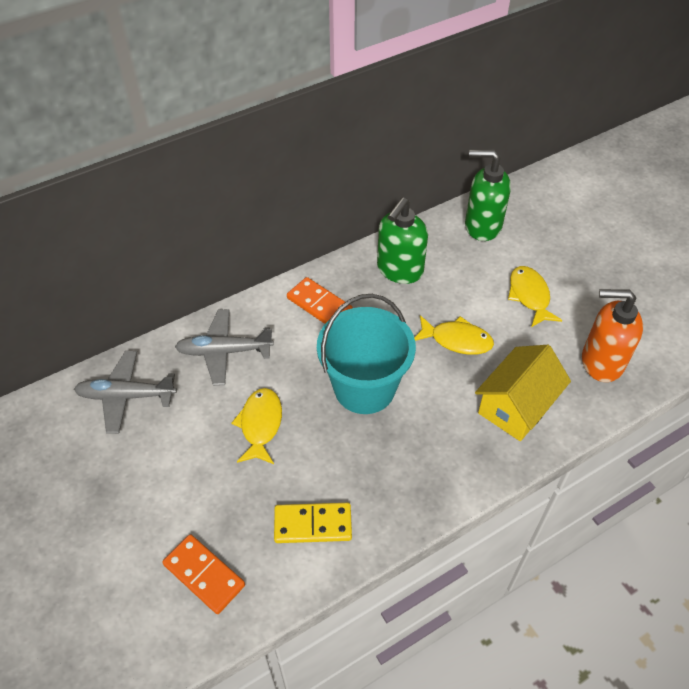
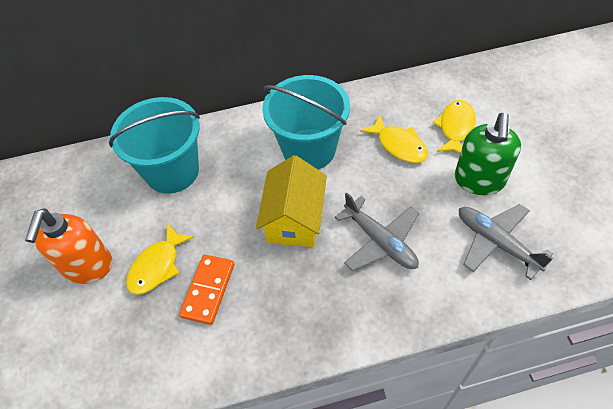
green soap dispenser: 2 -> 1
orange domino: 2 -> 1
turquoise bucket: 1 -> 2
yellow domino: 1 -> 0

